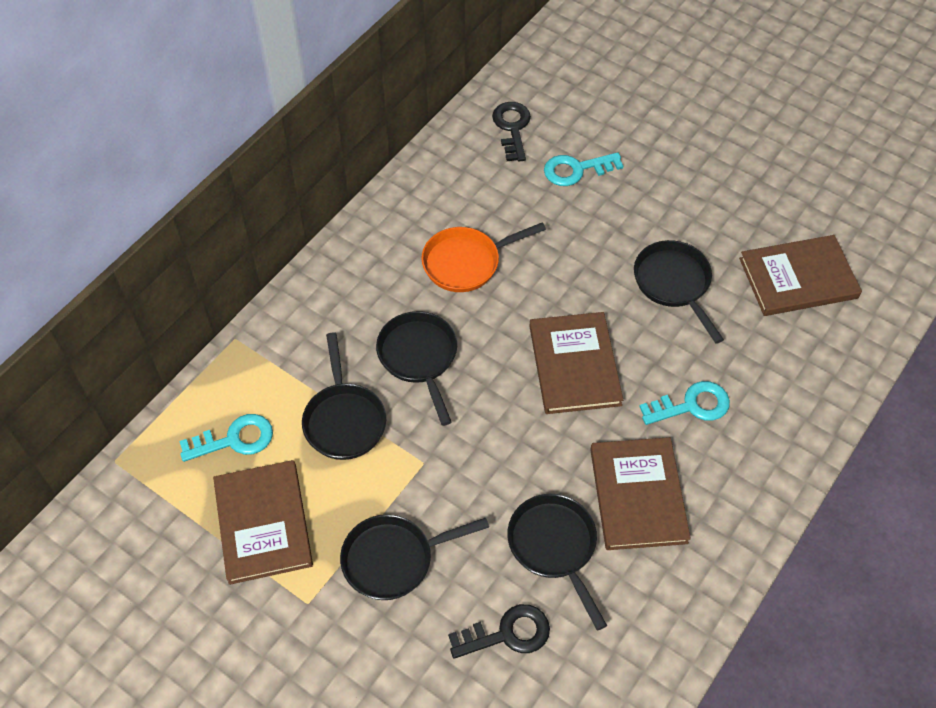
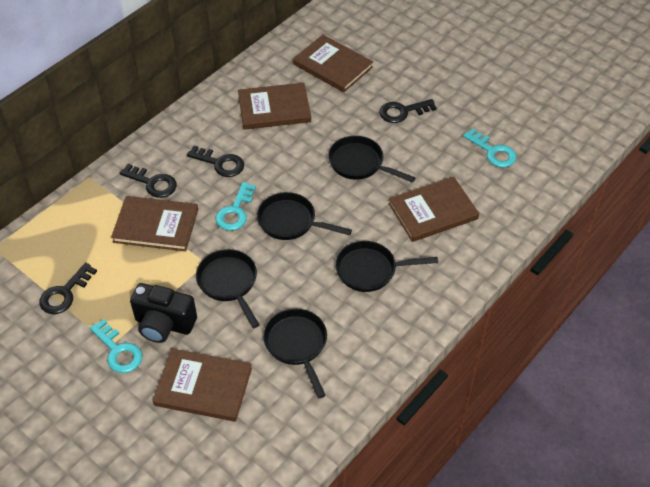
black camera: 0 -> 1
black key: 2 -> 4
brown book: 4 -> 5
orange pan: 1 -> 0

